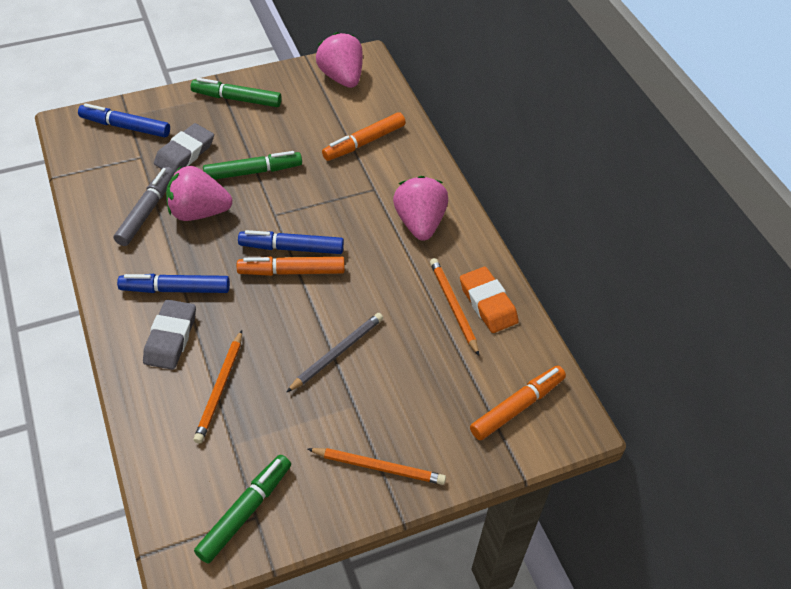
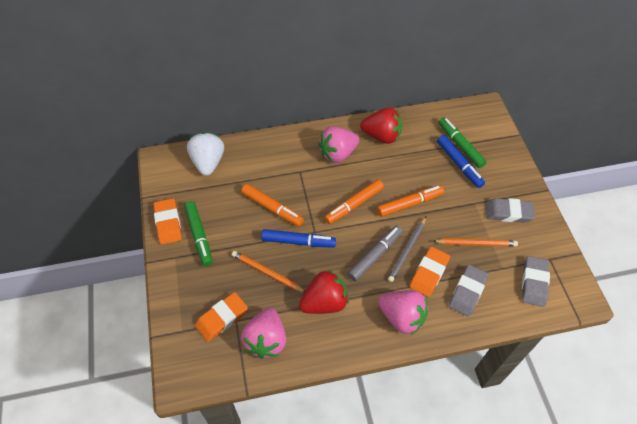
blue marker: 3 -> 2
green marker: 3 -> 2
grey eraser: 2 -> 3
orange eraser: 1 -> 3
orange pencil: 3 -> 2
red strawberry: 0 -> 2
white strawberry: 0 -> 1

